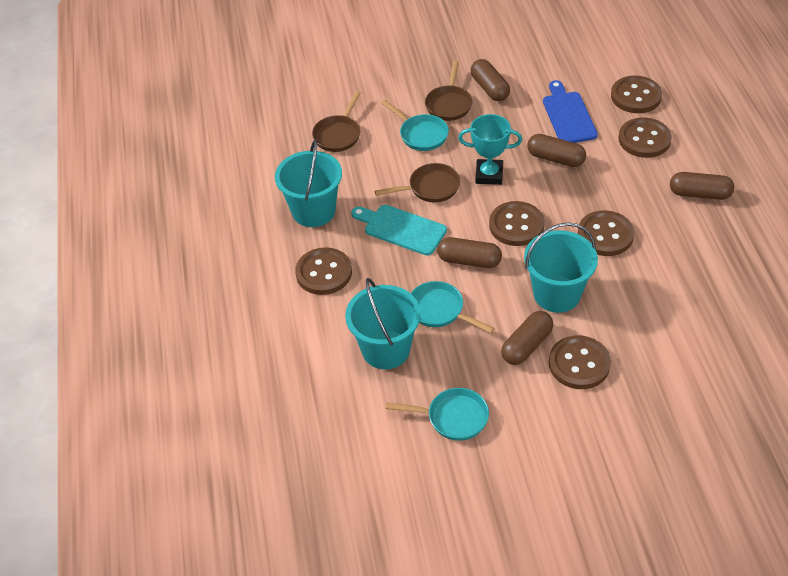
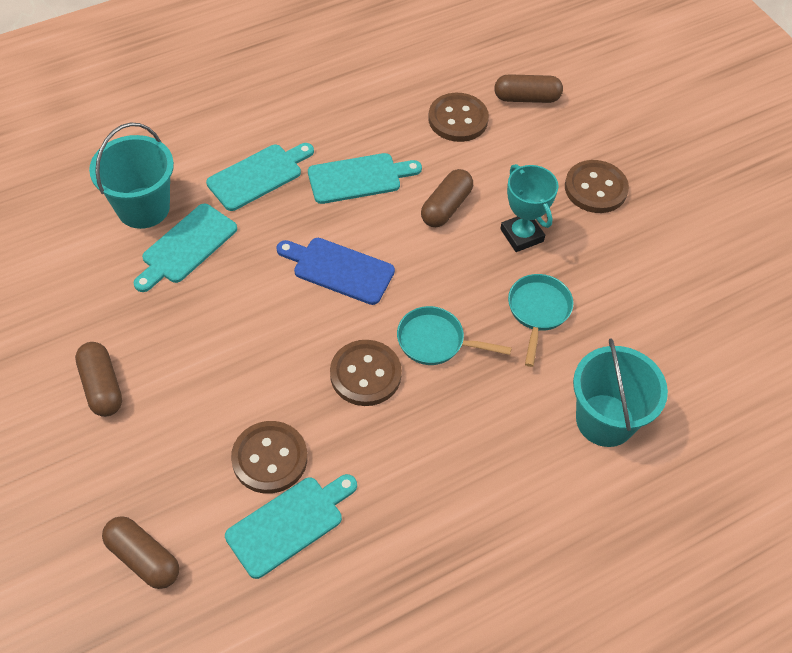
brown button: 6 -> 4
brown capsule: 5 -> 4
brown pan: 3 -> 0
turquoise bucket: 3 -> 2
turquoise cutting board: 1 -> 4
turquoise pan: 3 -> 2

